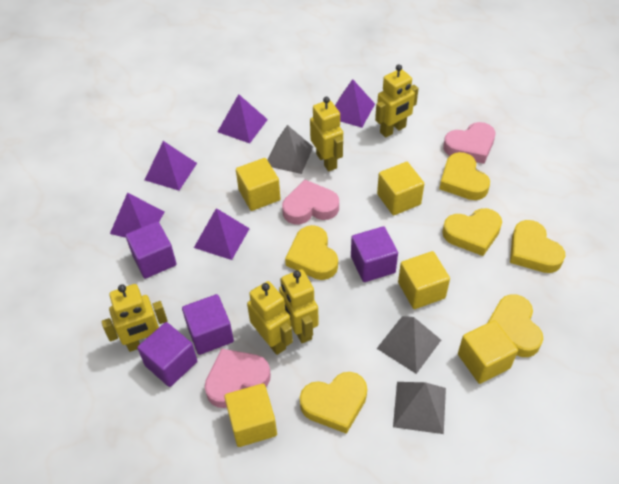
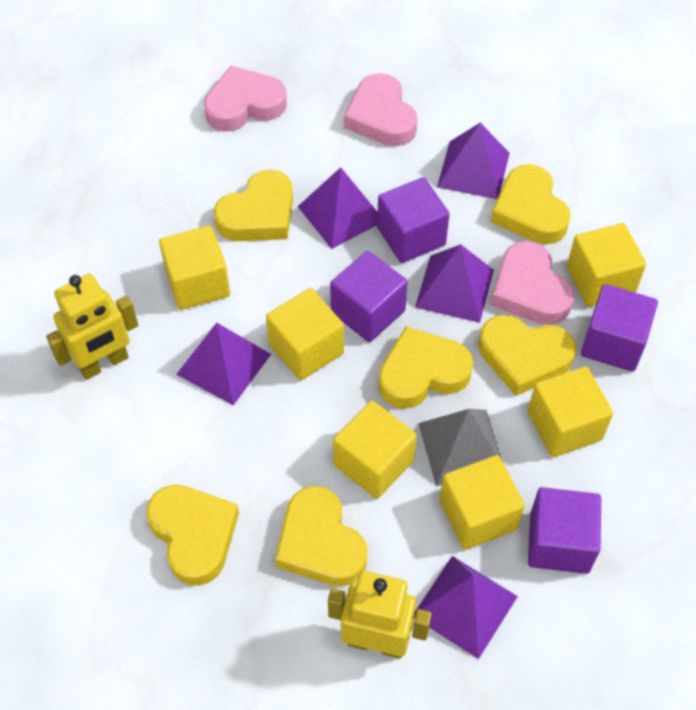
grey pyramid: 3 -> 1
yellow cube: 5 -> 6
yellow robot: 5 -> 2

